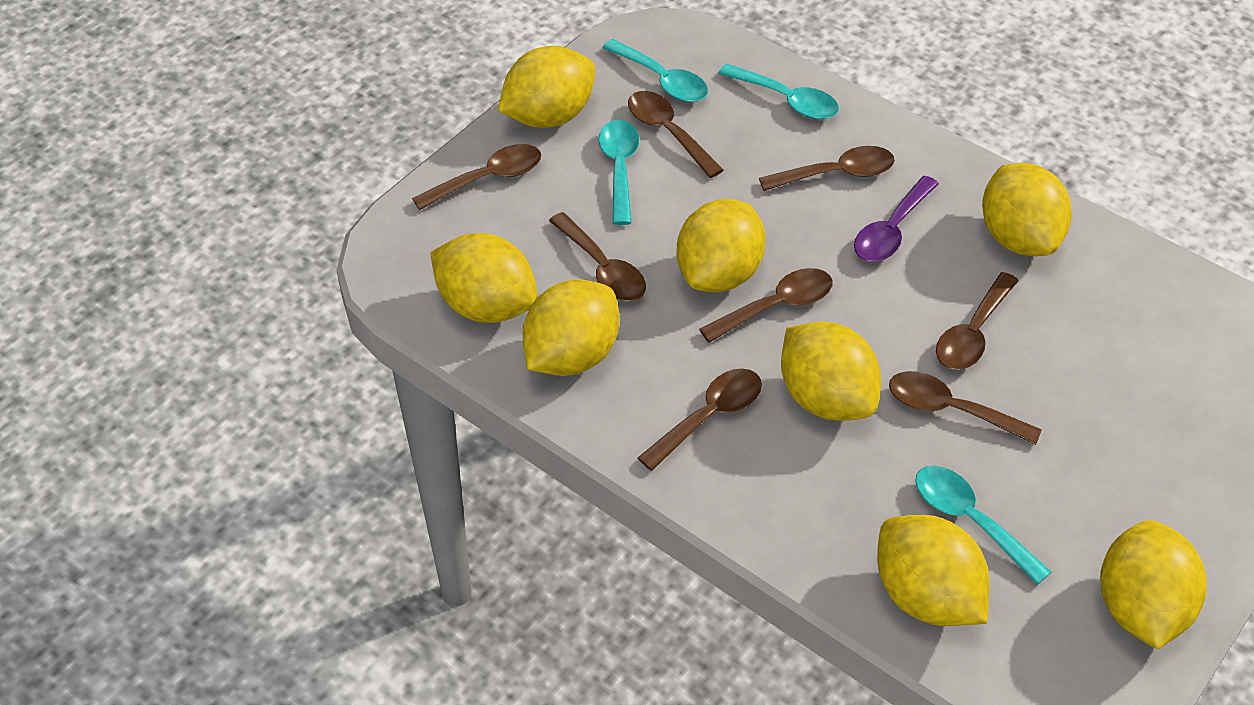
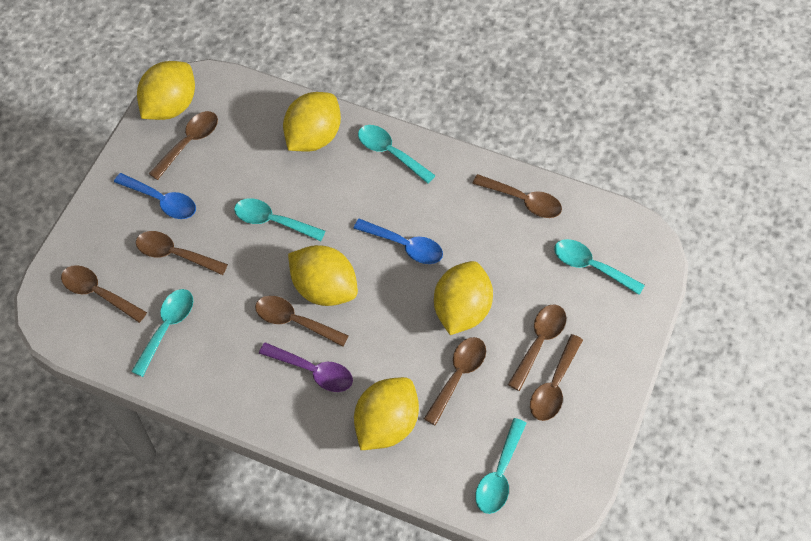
blue spoon: 0 -> 2
turquoise spoon: 4 -> 5
yellow lemon: 8 -> 5

